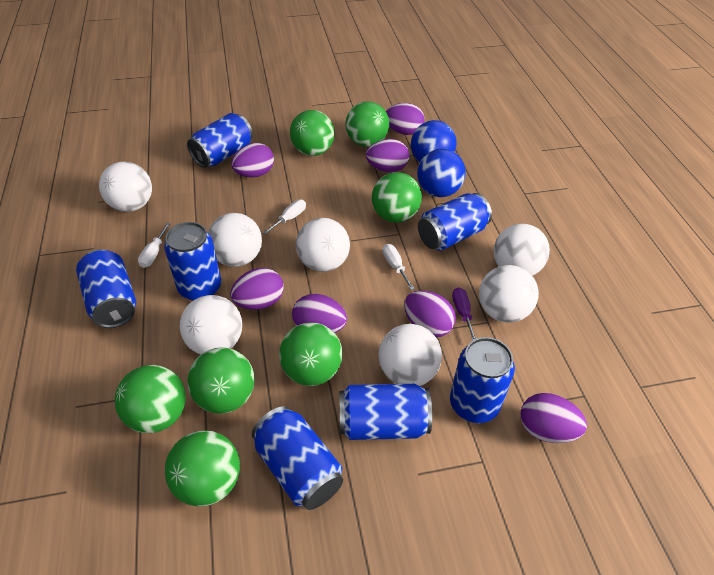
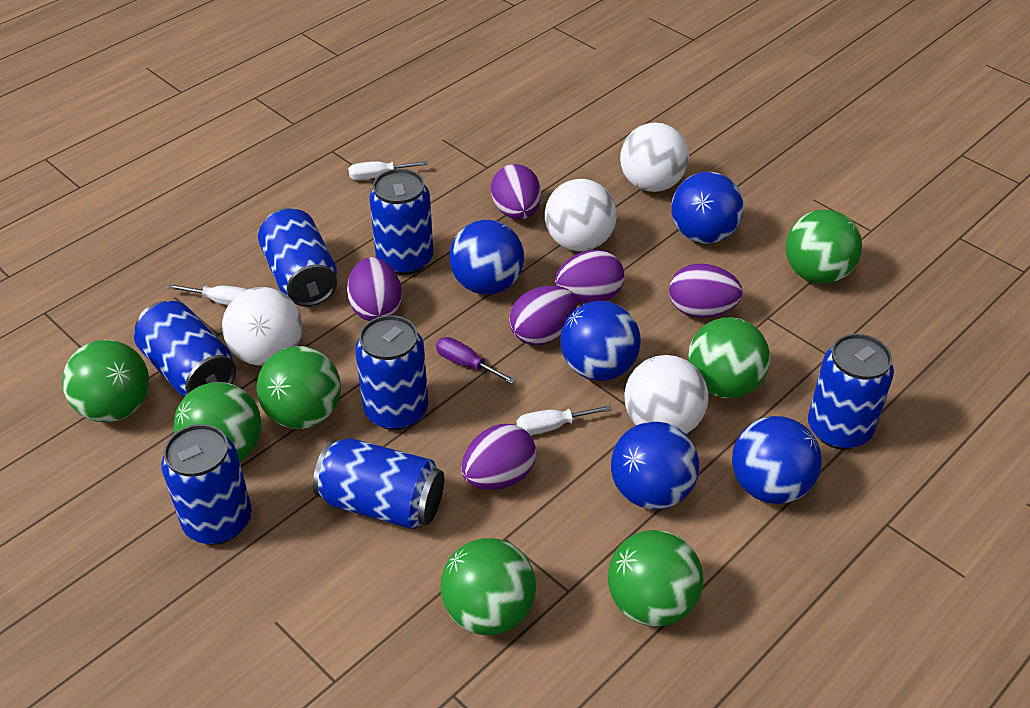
blue ball: 2 -> 5
purple egg: 7 -> 6
white ball: 7 -> 4

